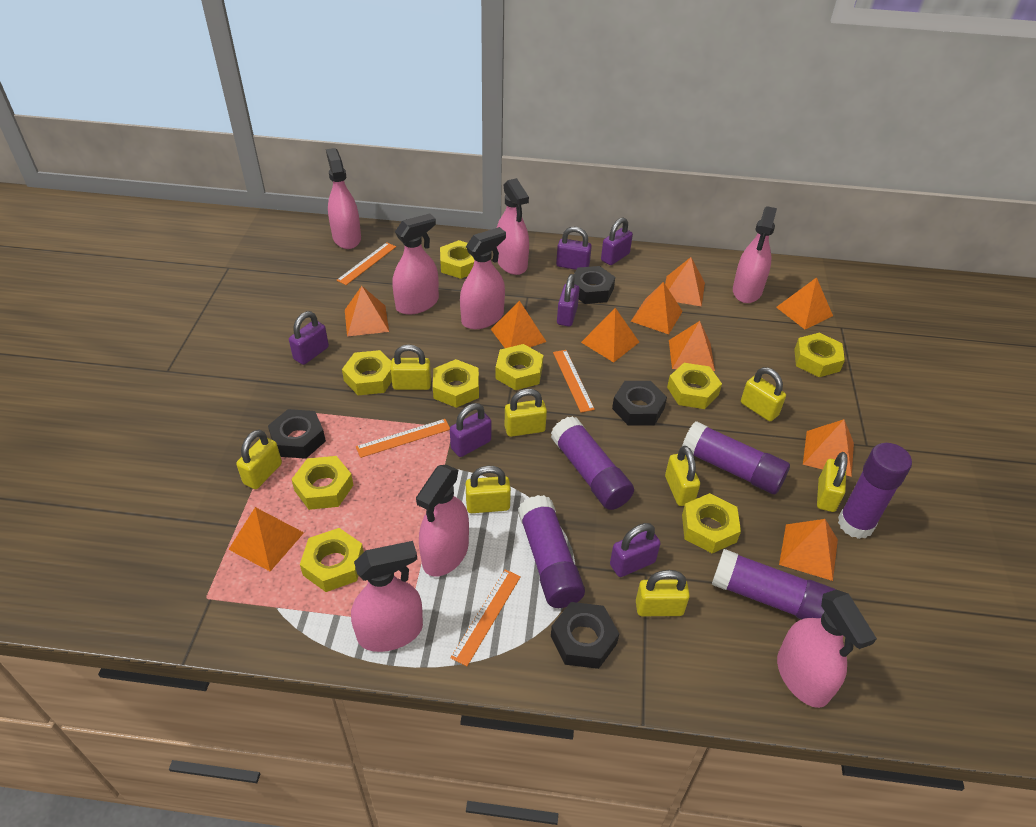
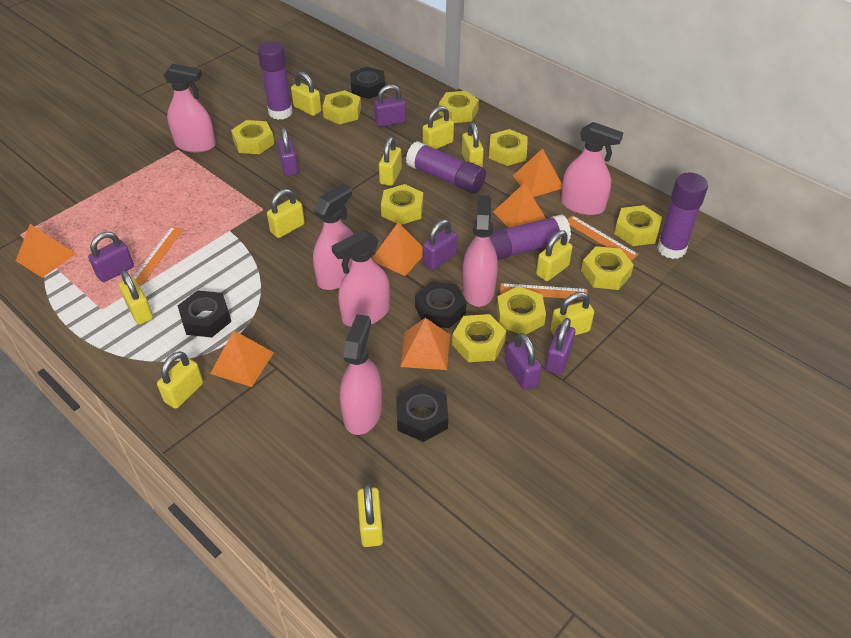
orange pyramid: 10 -> 6
orange ruler: 4 -> 3
pink spray bottle: 8 -> 6
purple glue stick: 5 -> 4
yellow padlock: 8 -> 10

